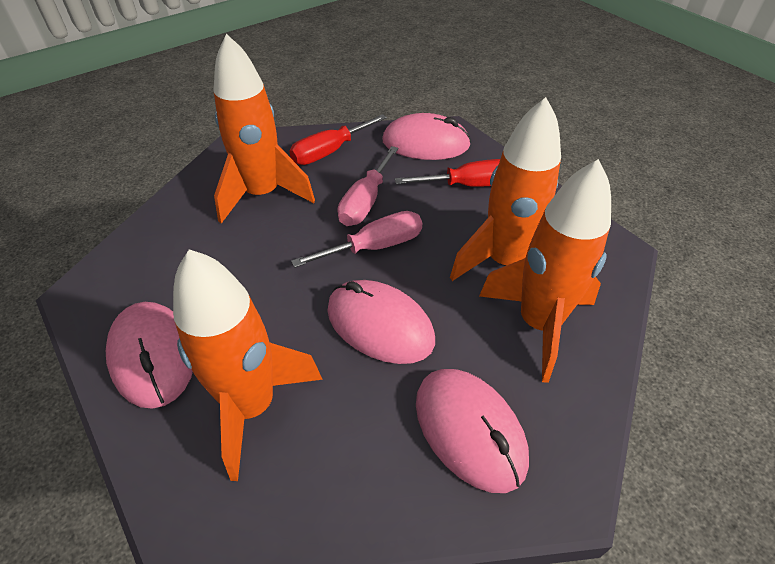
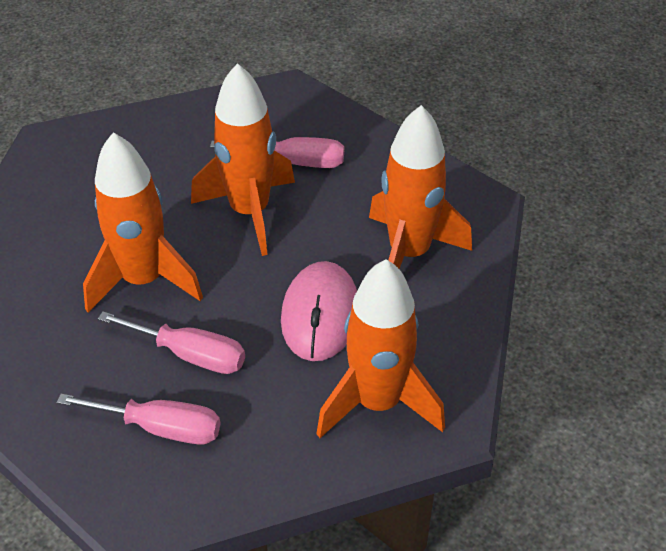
pink mouse: 4 -> 1
pink screwdriver: 2 -> 3
red screwdriver: 2 -> 0

